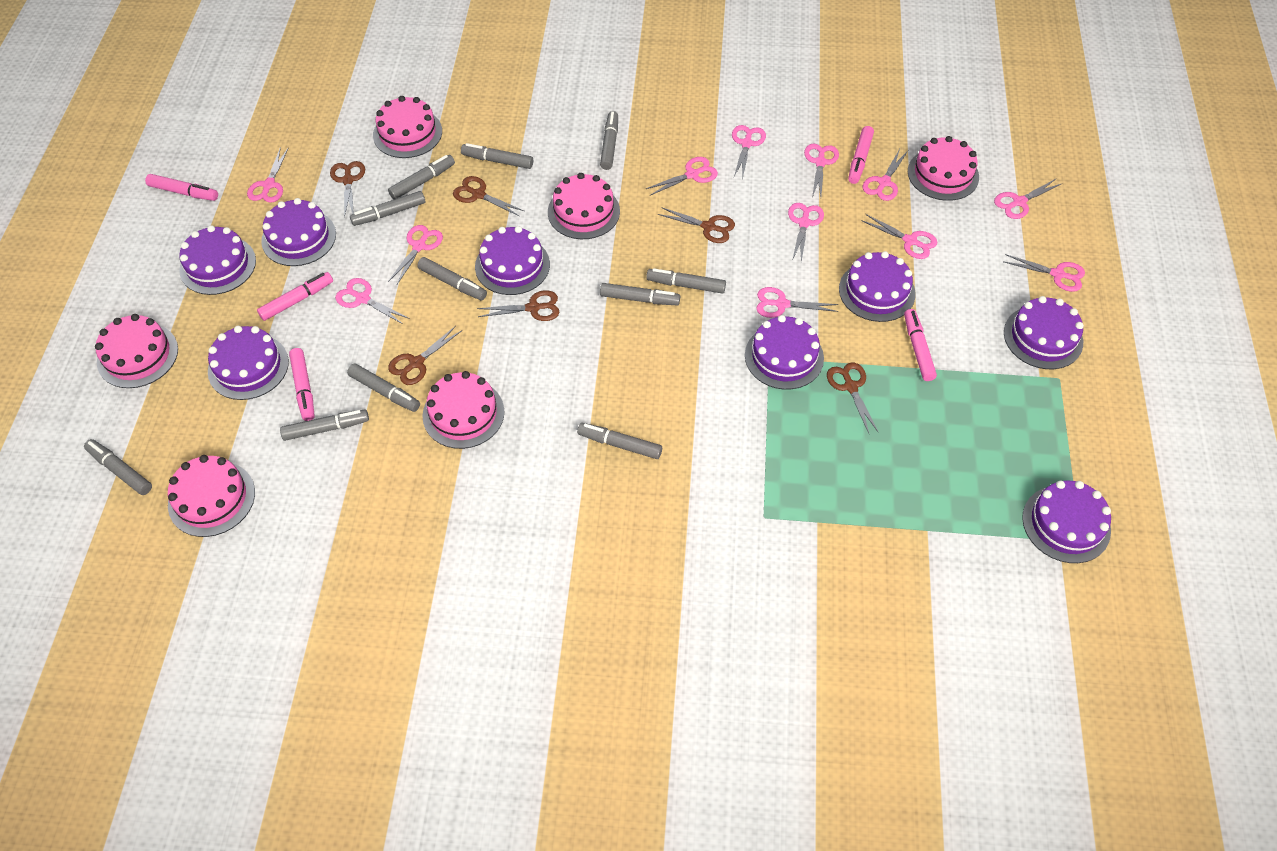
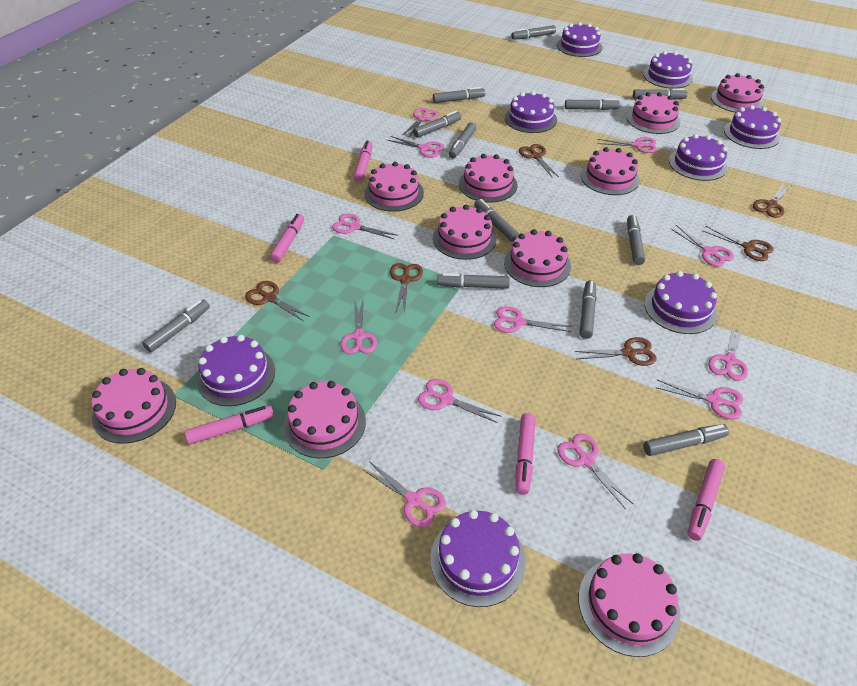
grey marker: 11 -> 12
pink cake: 6 -> 10

